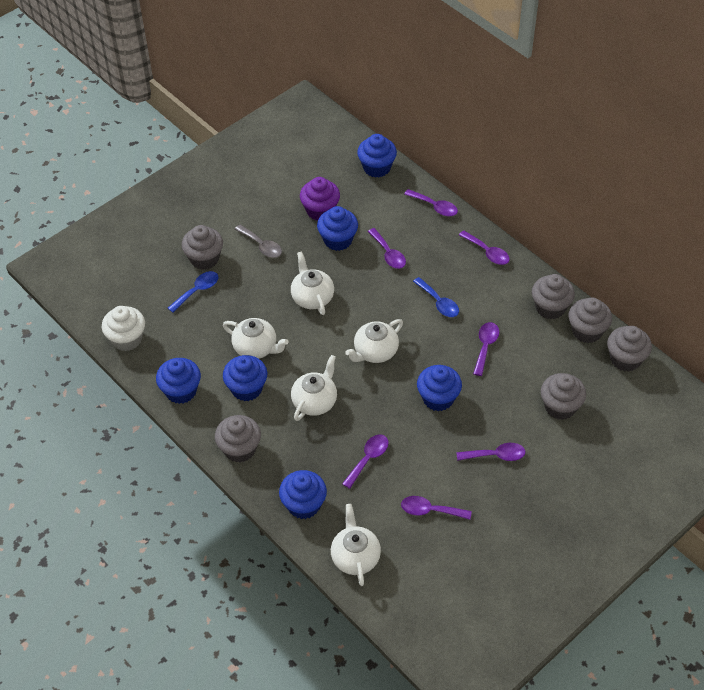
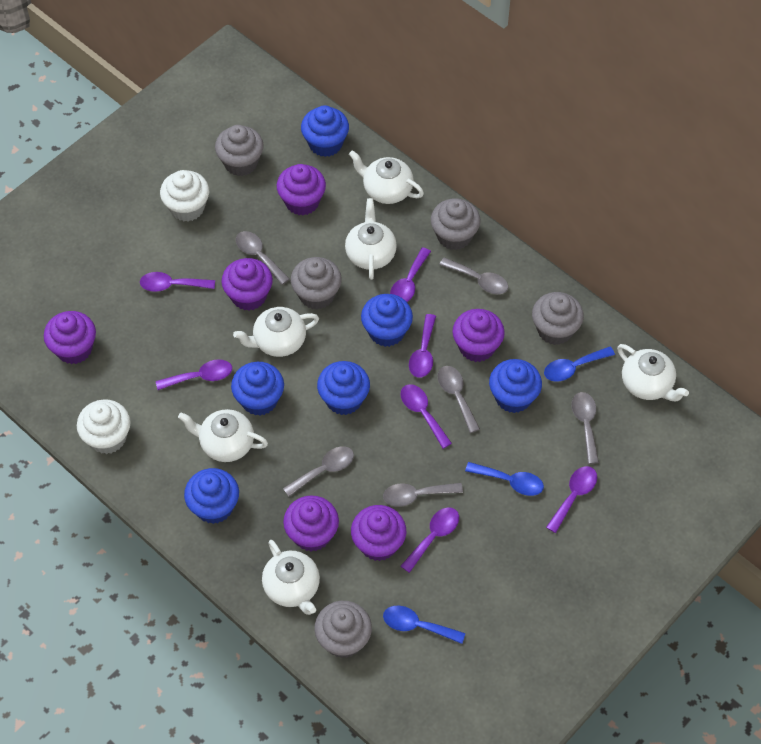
blue spoon: 2 -> 3
grey cupcake: 6 -> 5
grey spoon: 1 -> 6
purple cupcake: 1 -> 6
white cupcake: 1 -> 2
white teapot: 5 -> 6

